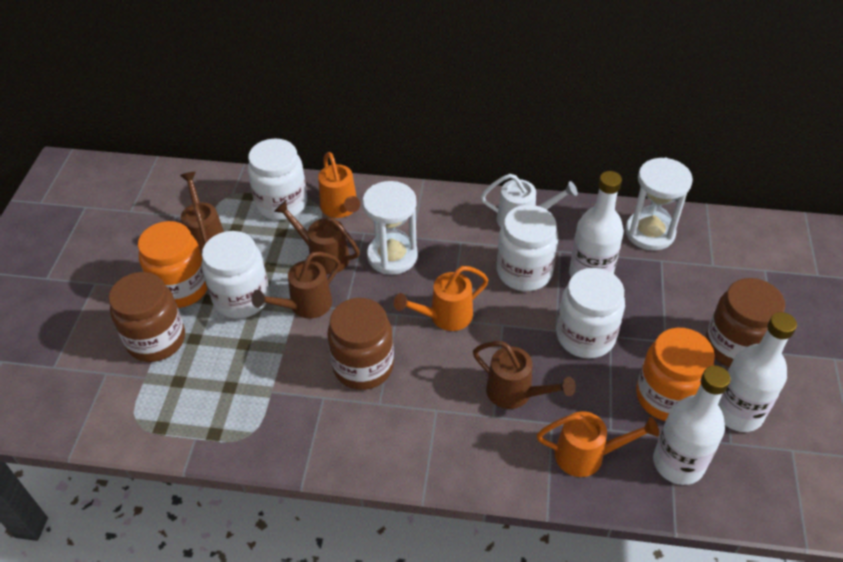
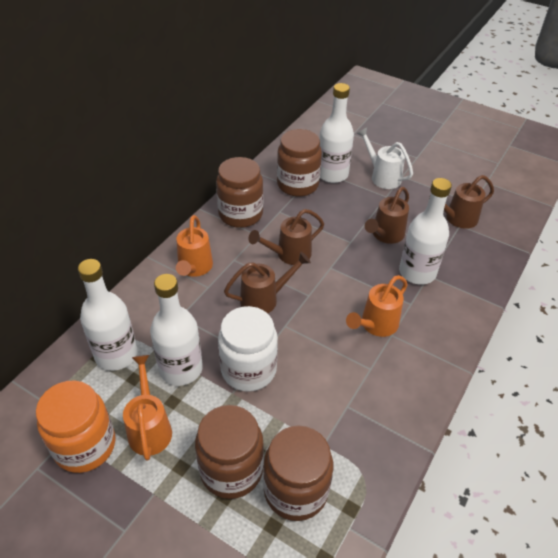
brown jar: 3 -> 4
orange jar: 2 -> 1
white bottle: 3 -> 4
white hourglass: 2 -> 0
white jar: 4 -> 1

